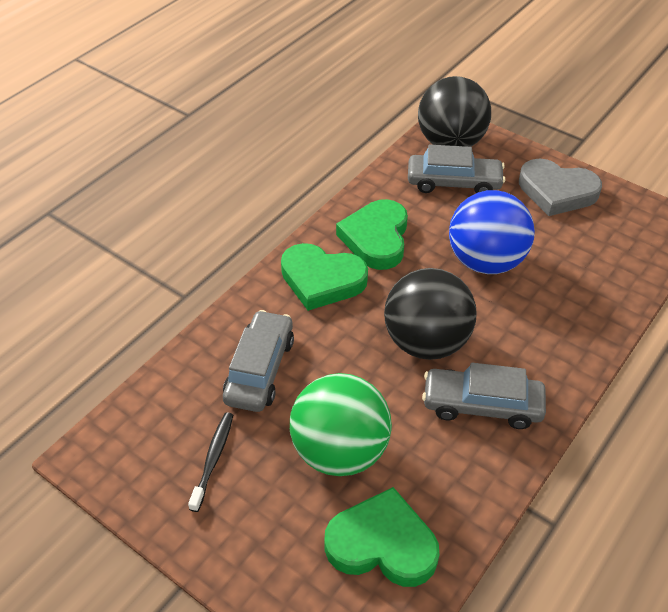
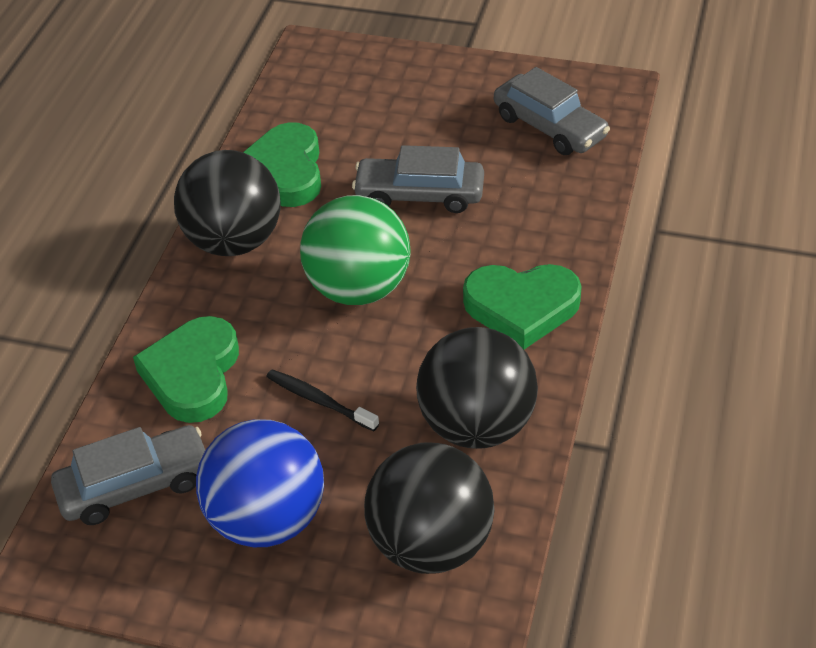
black ball: 2 -> 3
grey heart: 1 -> 0

